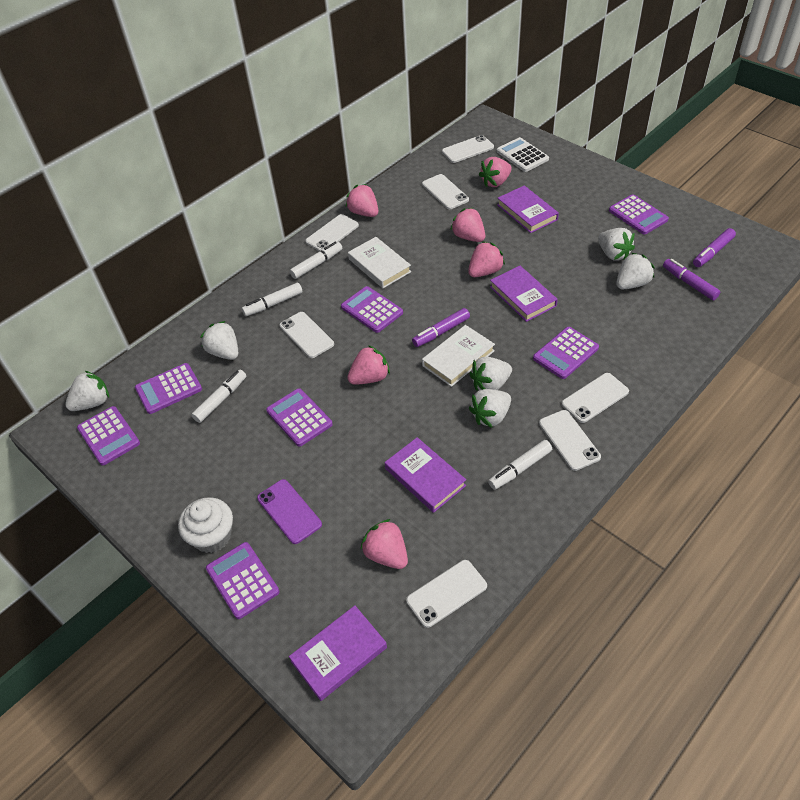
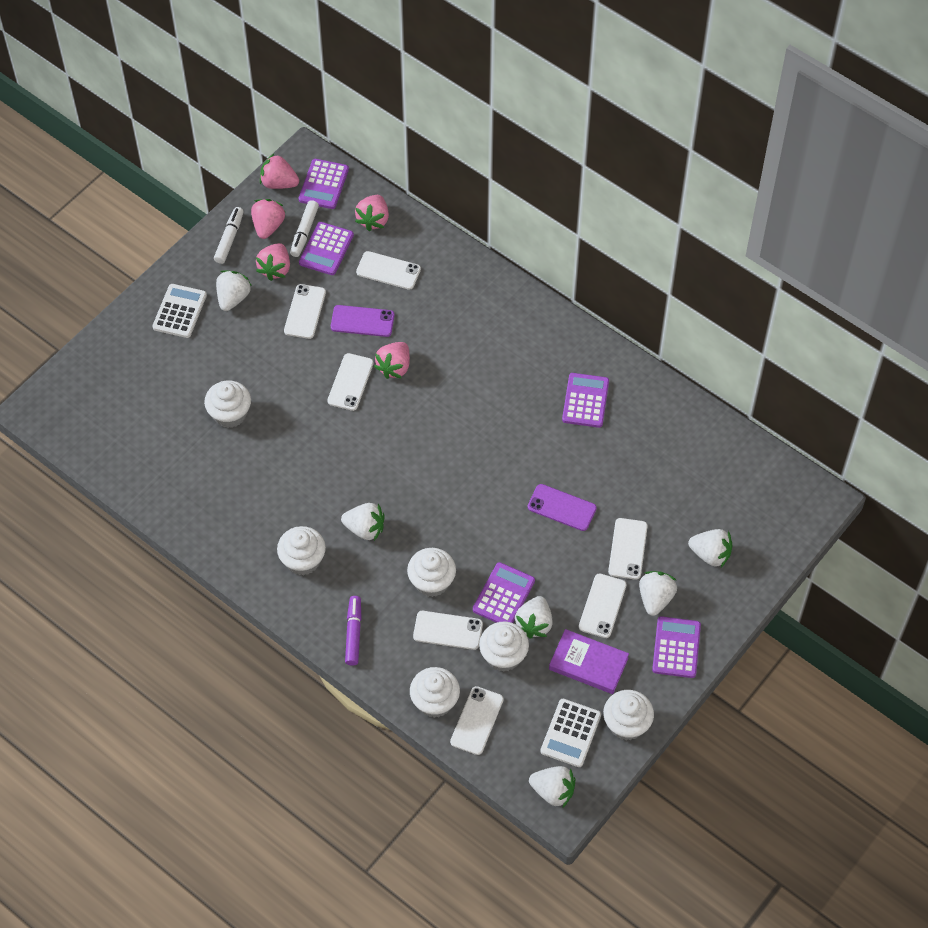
pink strawberry: 6 -> 5
purple book: 4 -> 1
purple calculator: 7 -> 5
purple marker: 3 -> 1
purple phone: 1 -> 2
white book: 2 -> 0
white calculator: 1 -> 2
white cupcake: 1 -> 6
white marker: 4 -> 2

